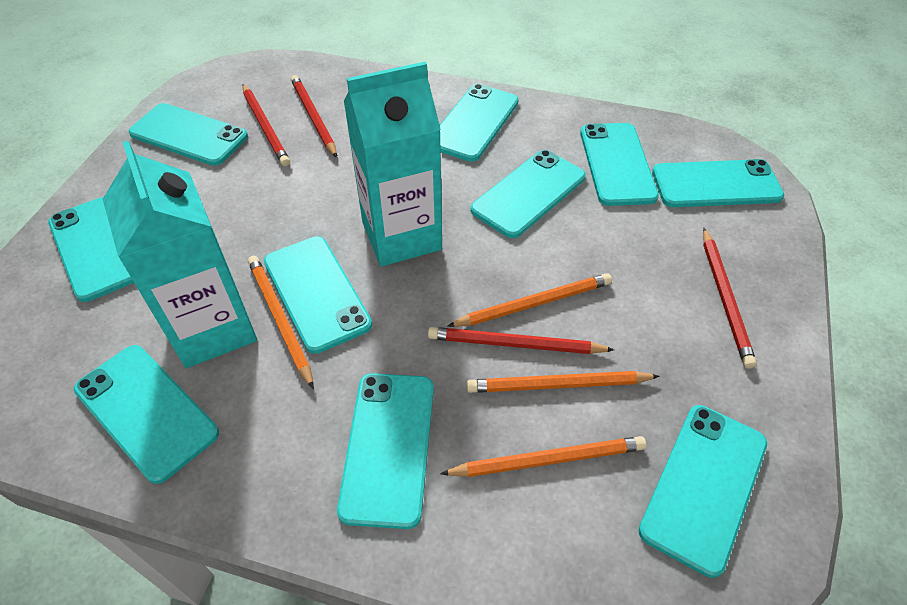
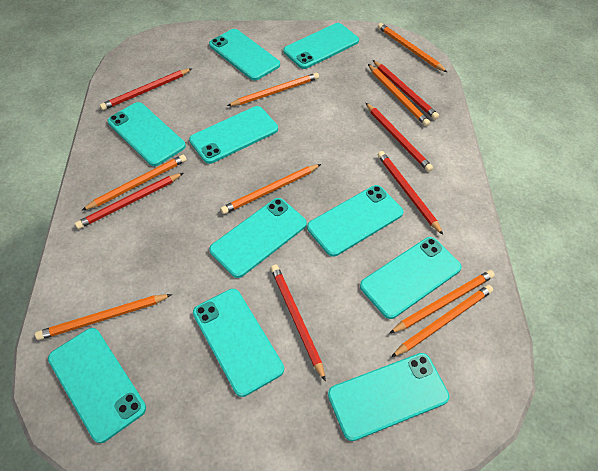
orange pencil: 4 -> 8
red pencil: 4 -> 6
turquoise carton: 2 -> 0

